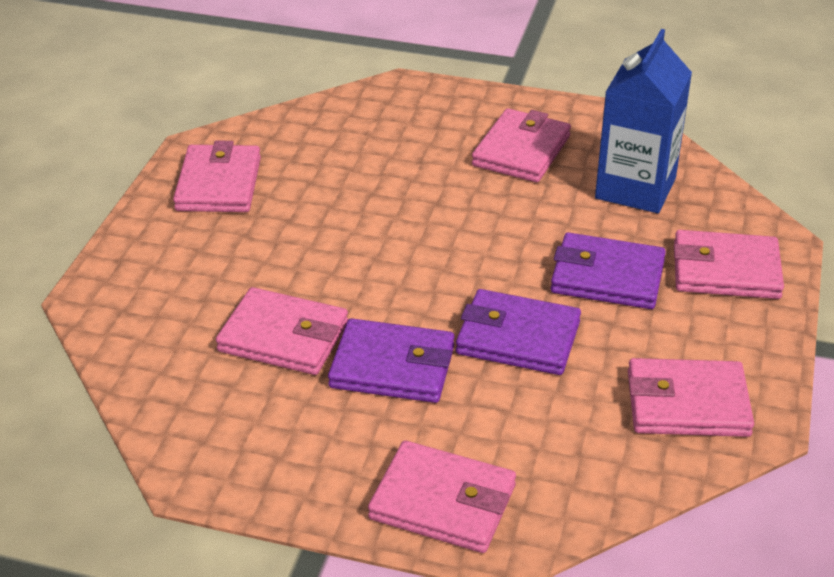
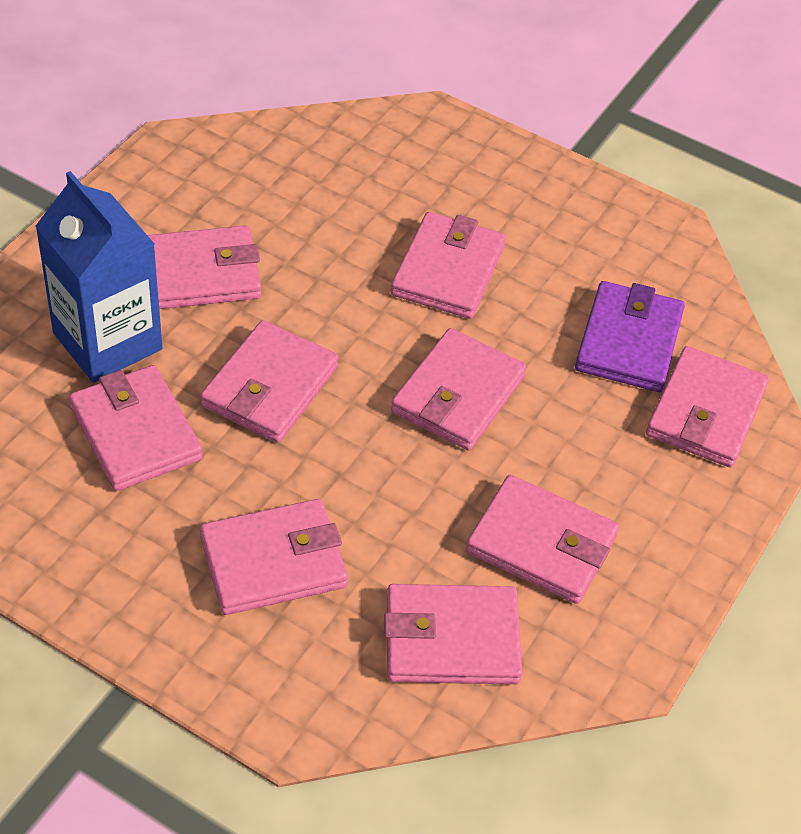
pink wallet: 6 -> 9
purple wallet: 3 -> 1

